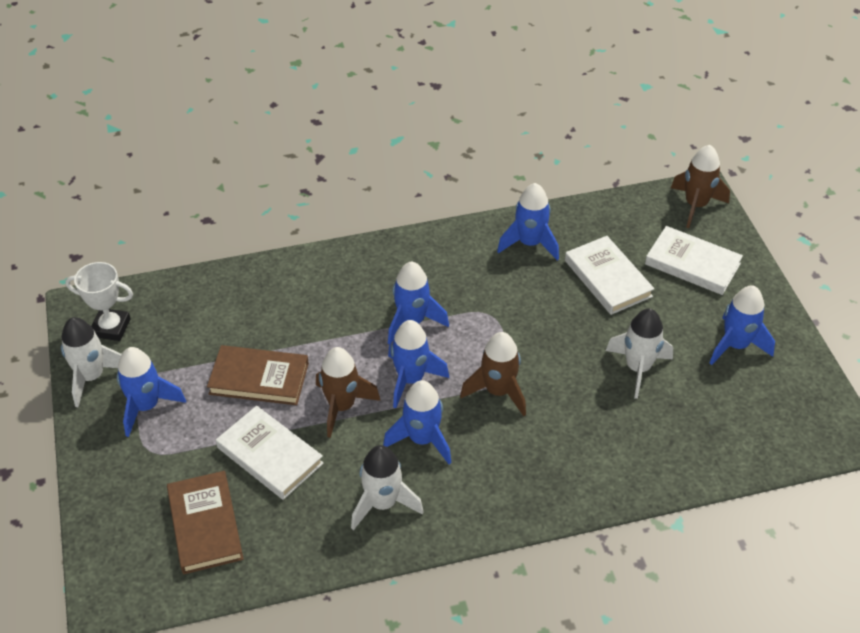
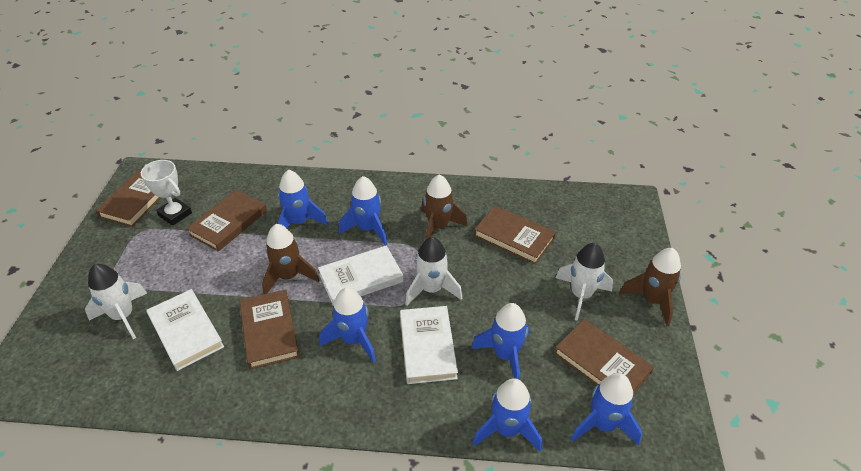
brown book: 2 -> 5

